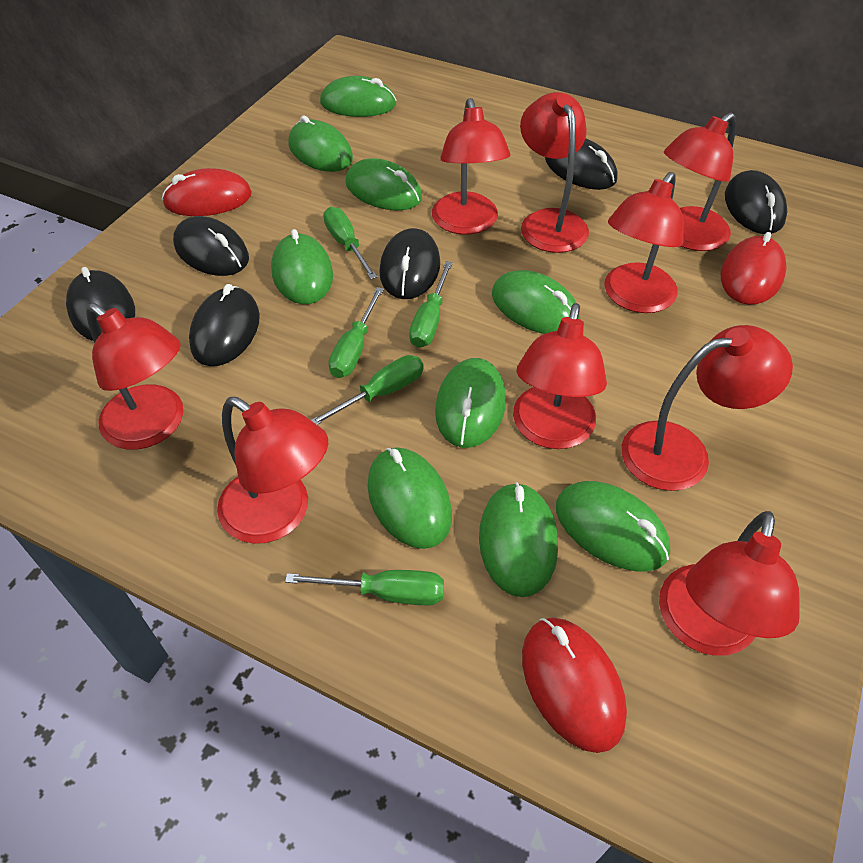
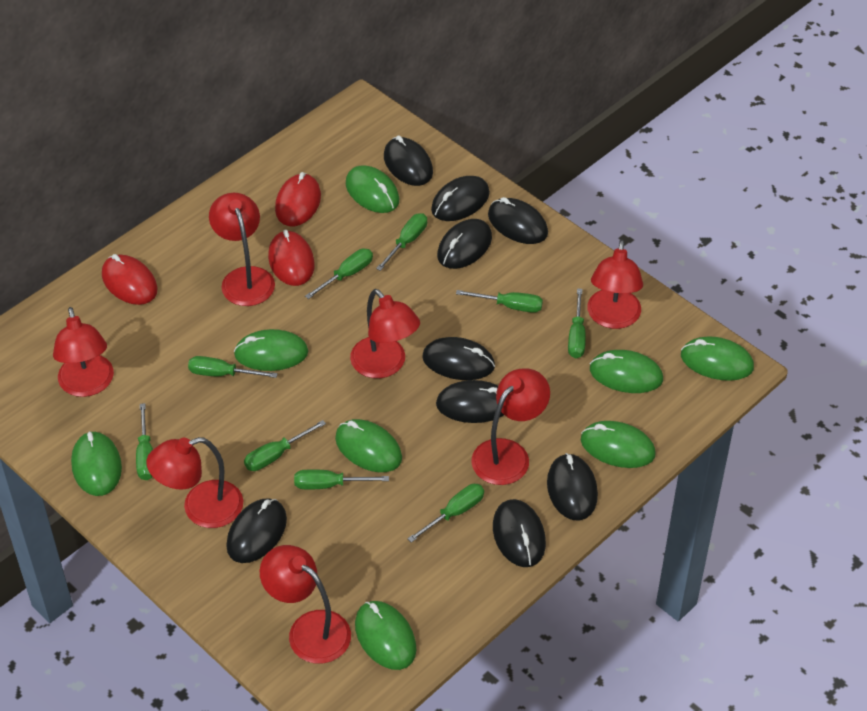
black mouse: 6 -> 9
green mouse: 9 -> 8
green screwdriver: 5 -> 9
red lamp: 9 -> 7

